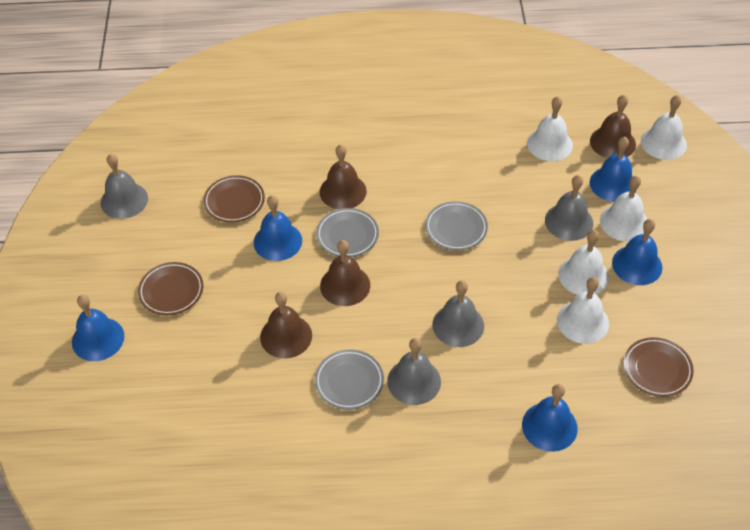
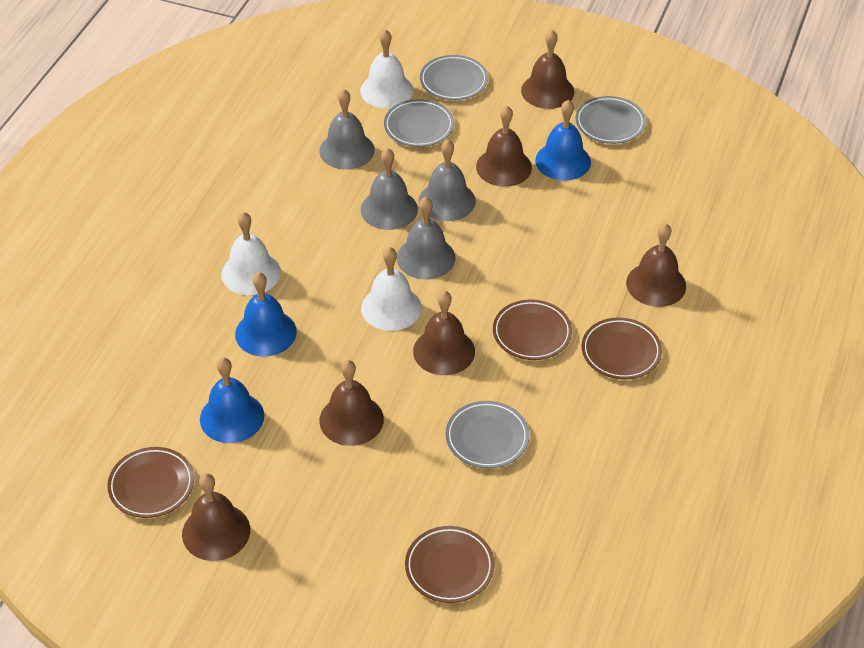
blue bell: 5 -> 3
brown bell: 4 -> 6
brown plate: 3 -> 4
grey plate: 3 -> 4
white bell: 5 -> 3

